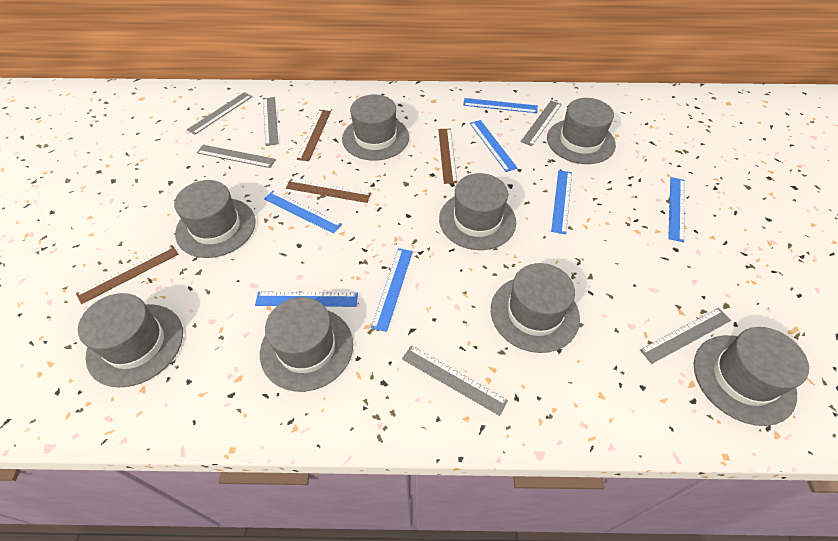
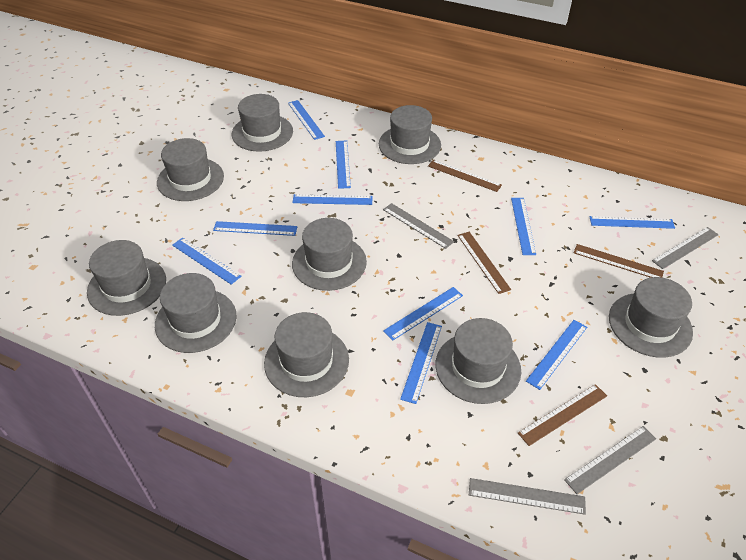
blue ruler: 7 -> 10
grey hat: 8 -> 9
grey ruler: 6 -> 4

